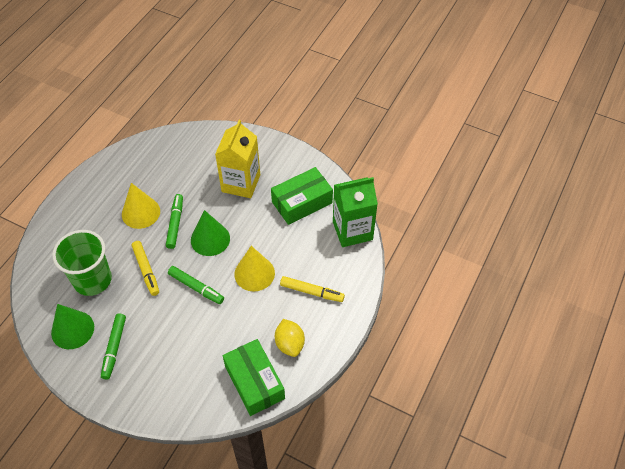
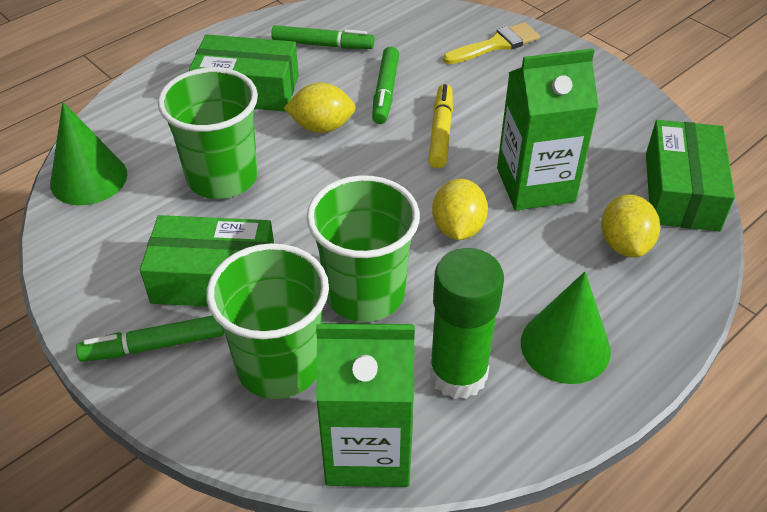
green box: 2 -> 3
green carton: 1 -> 2
green cup: 1 -> 3
green glue stick: 0 -> 1
yellow brush: 0 -> 1
yellow carton: 1 -> 0
yellow cone: 2 -> 0
yellow lemon: 1 -> 3
yellow marker: 2 -> 1

